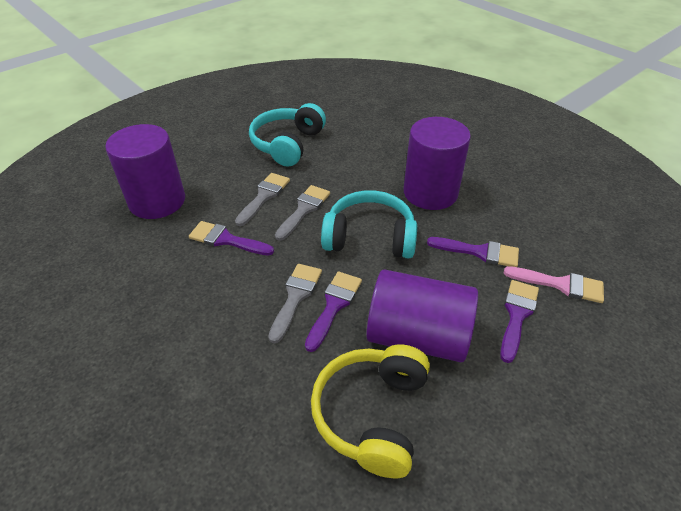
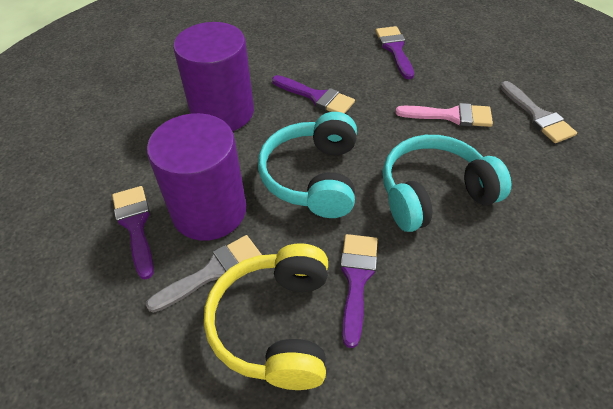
grey brush: 3 -> 2
purple cylinder: 3 -> 2

